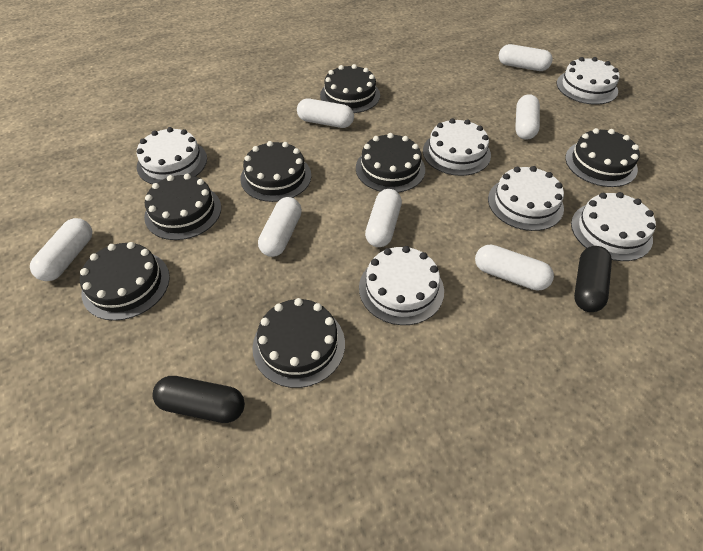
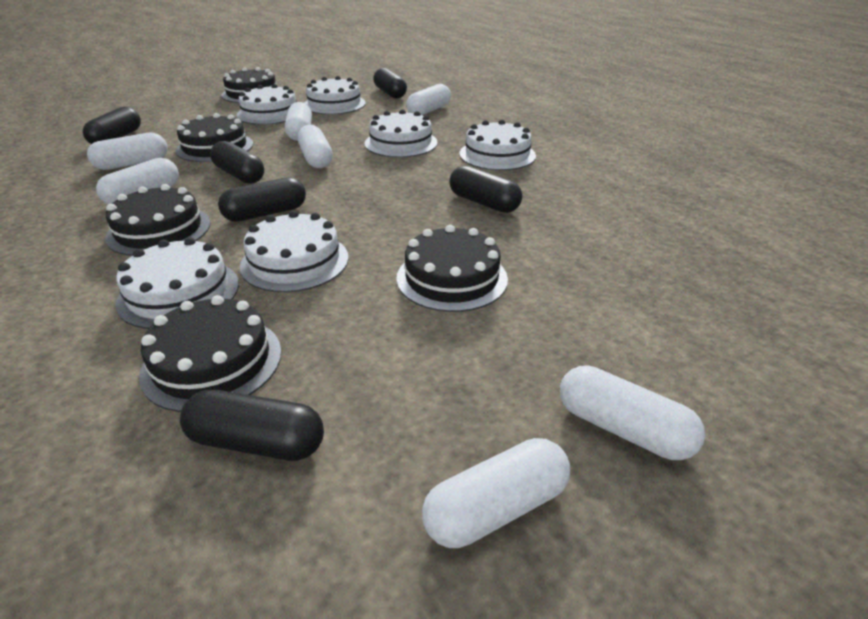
black cake: 7 -> 5
black capsule: 2 -> 6

